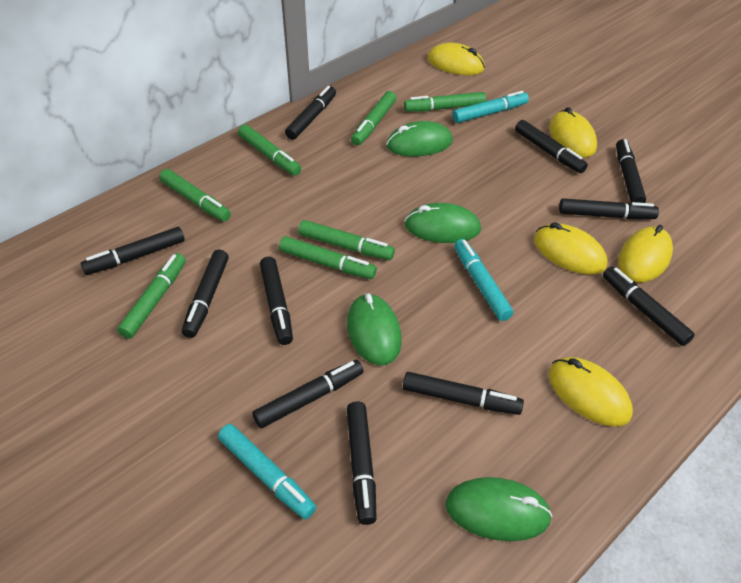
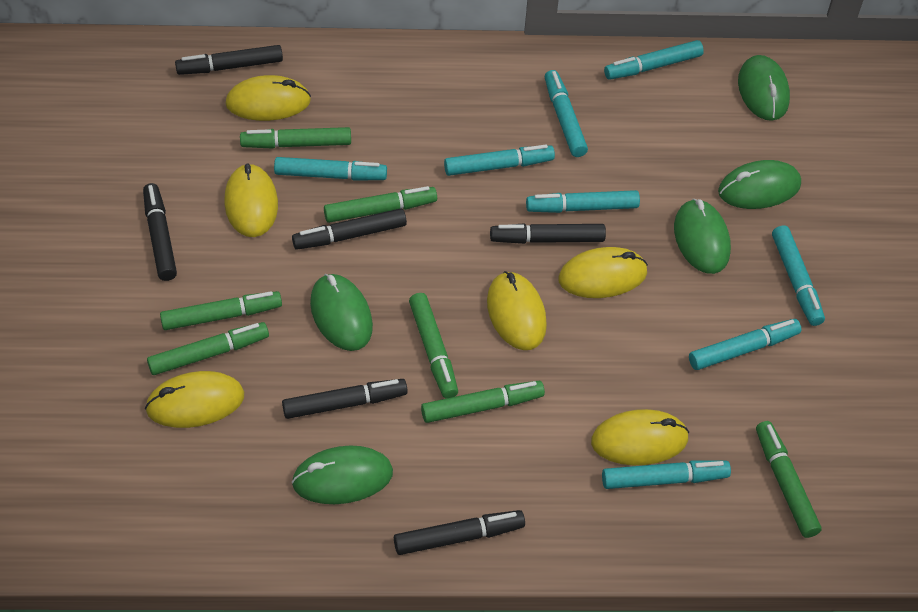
black marker: 11 -> 6
green mouse: 4 -> 5
turquoise marker: 3 -> 8
yellow mouse: 5 -> 6

